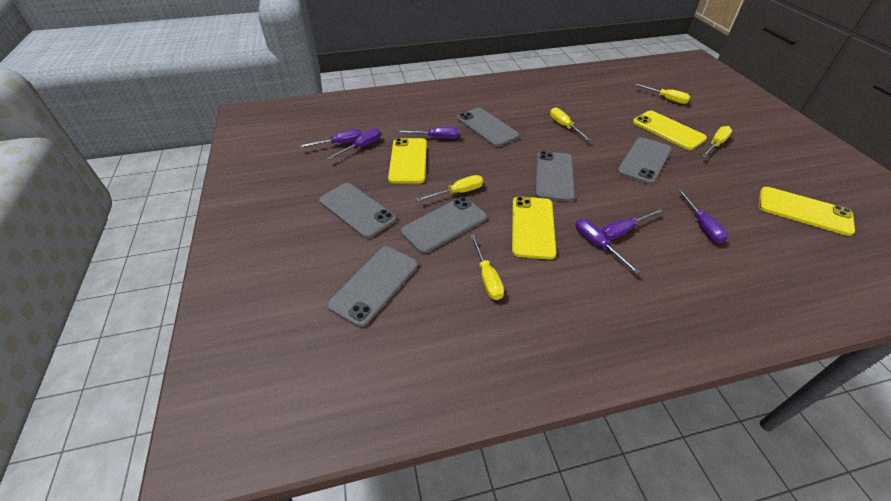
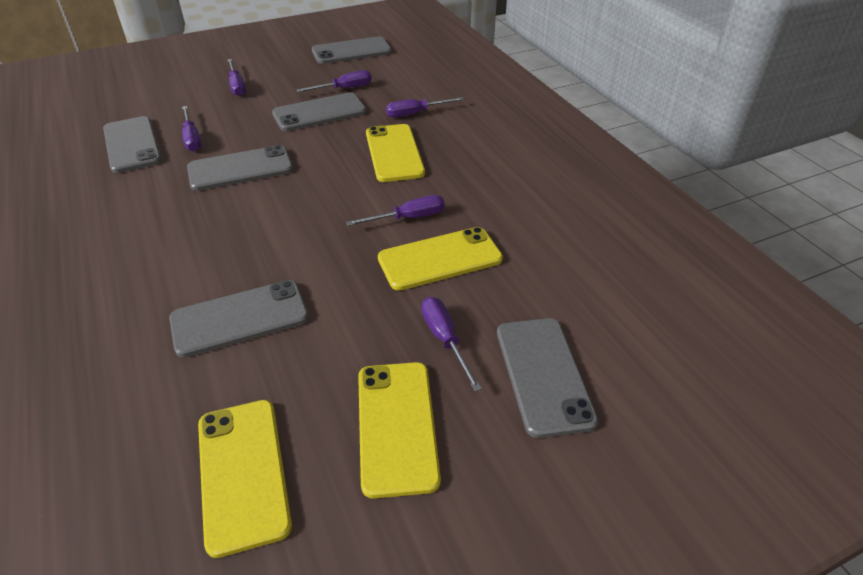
yellow screwdriver: 5 -> 0

